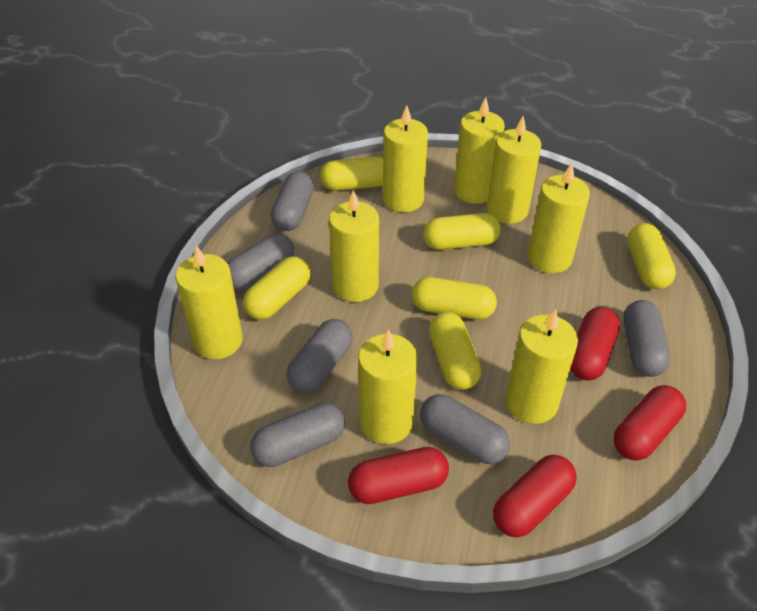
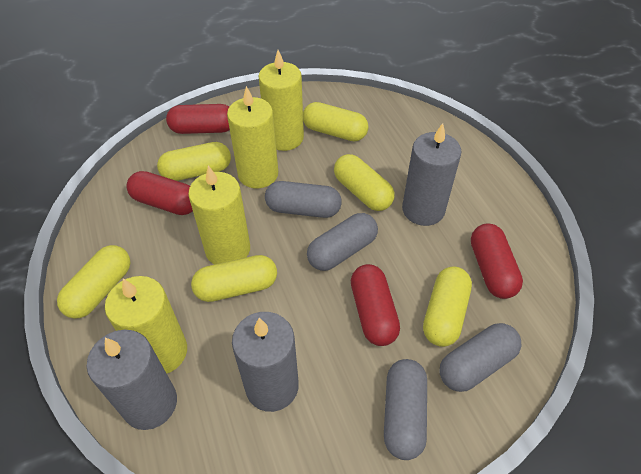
grey candle: 0 -> 3
grey capsule: 6 -> 4
yellow candle: 8 -> 4

